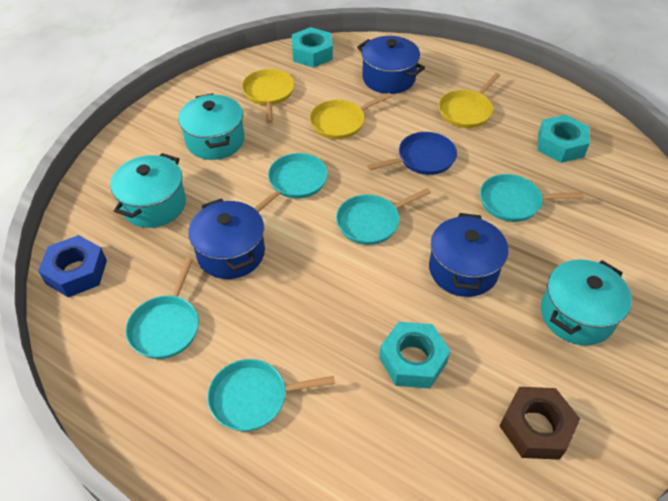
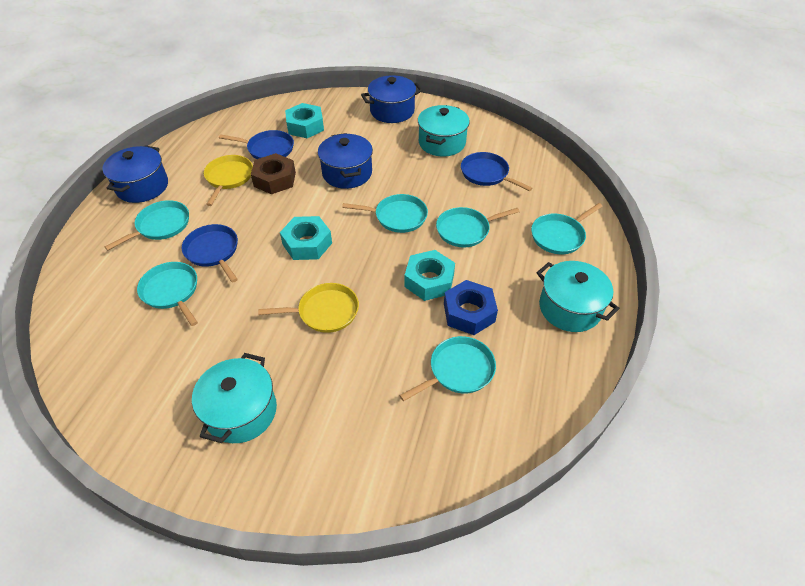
blue pan: 1 -> 3
turquoise pan: 5 -> 6
yellow pan: 3 -> 2

